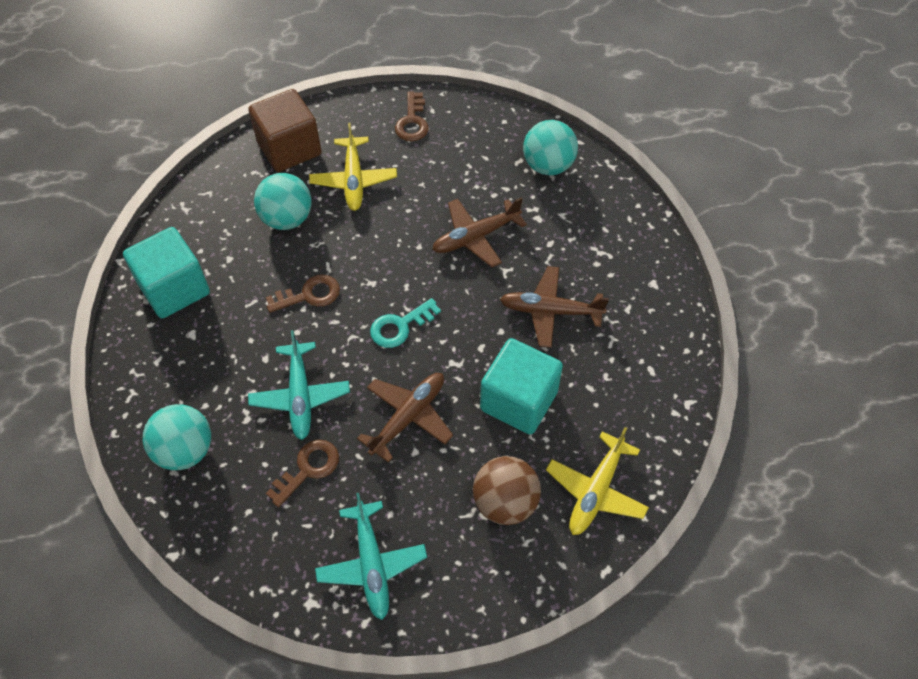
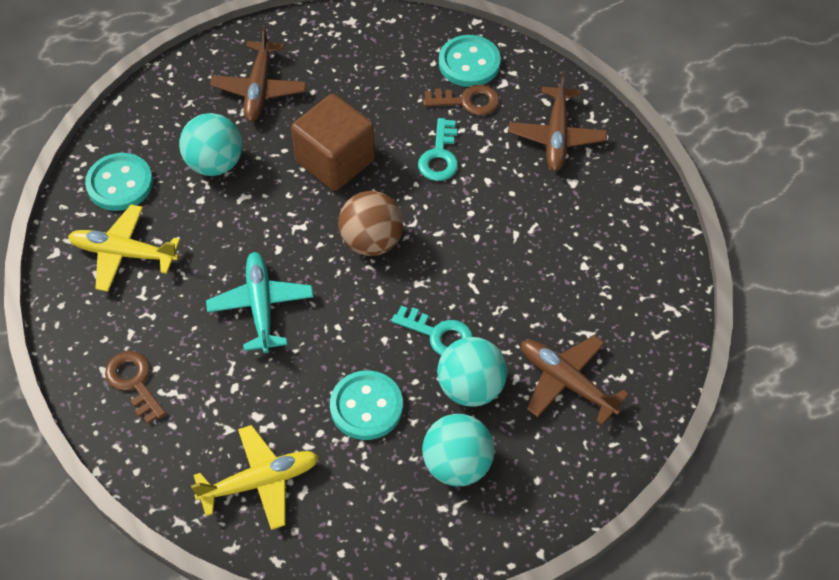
brown key: 3 -> 2
turquoise button: 0 -> 3
turquoise cube: 2 -> 0
turquoise key: 1 -> 2
turquoise plane: 2 -> 1

